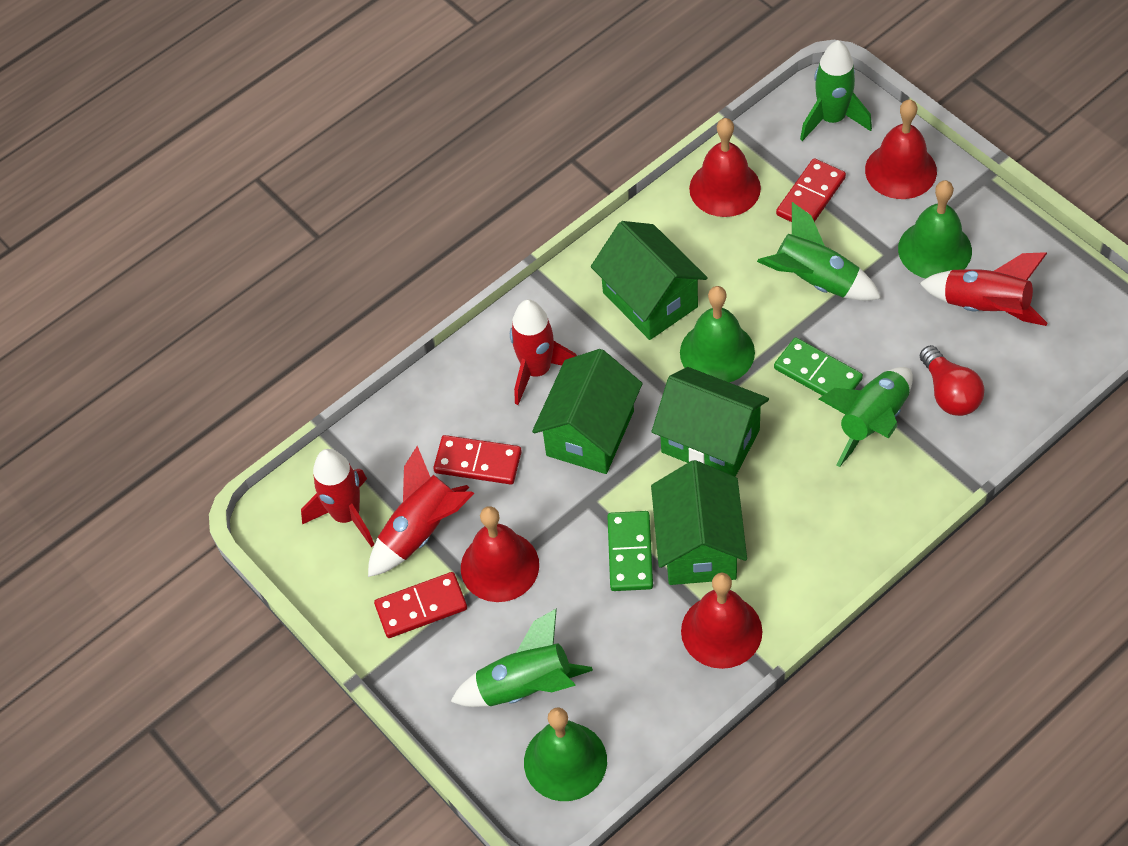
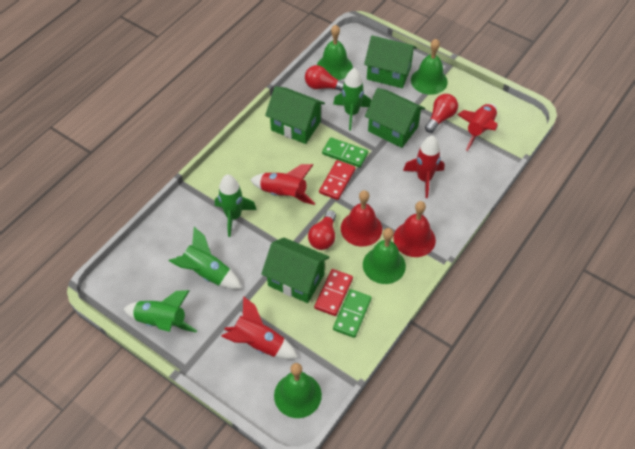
green bell: 3 -> 4
red bell: 4 -> 2
red domino: 3 -> 2
red light bulb: 1 -> 3

